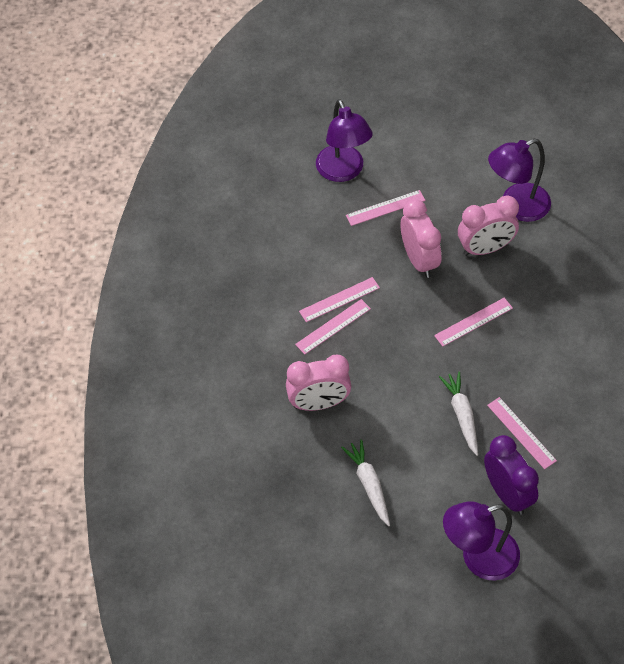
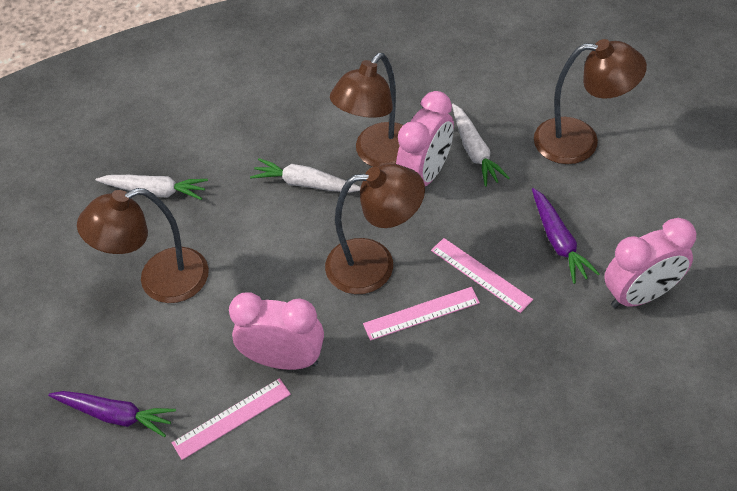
brown lamp: 0 -> 4
pink ruler: 5 -> 3
purple carrot: 0 -> 2
purple clock: 1 -> 0
purple lamp: 3 -> 0
white carrot: 2 -> 3

